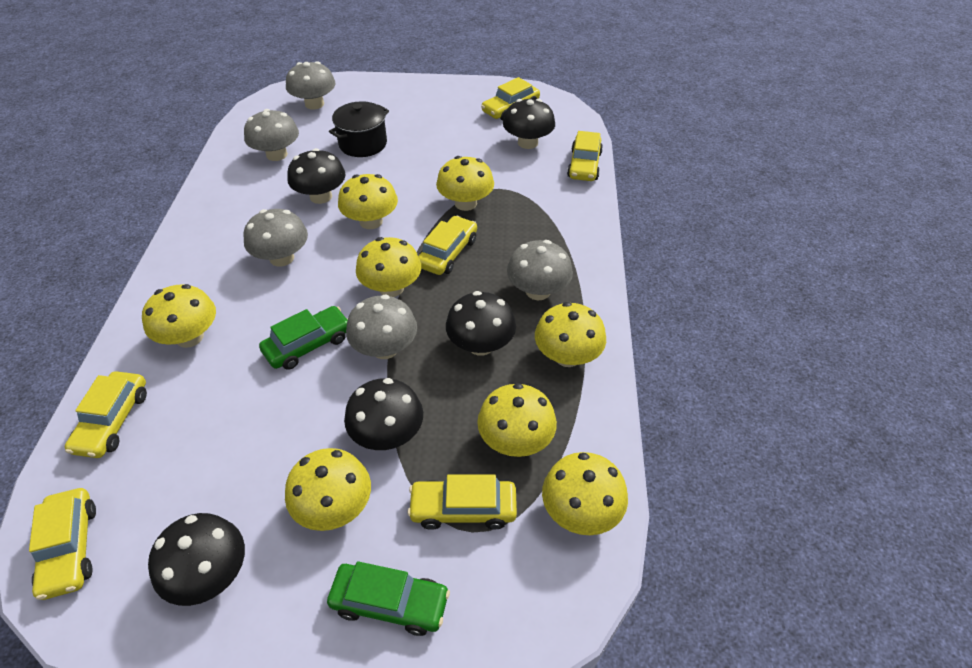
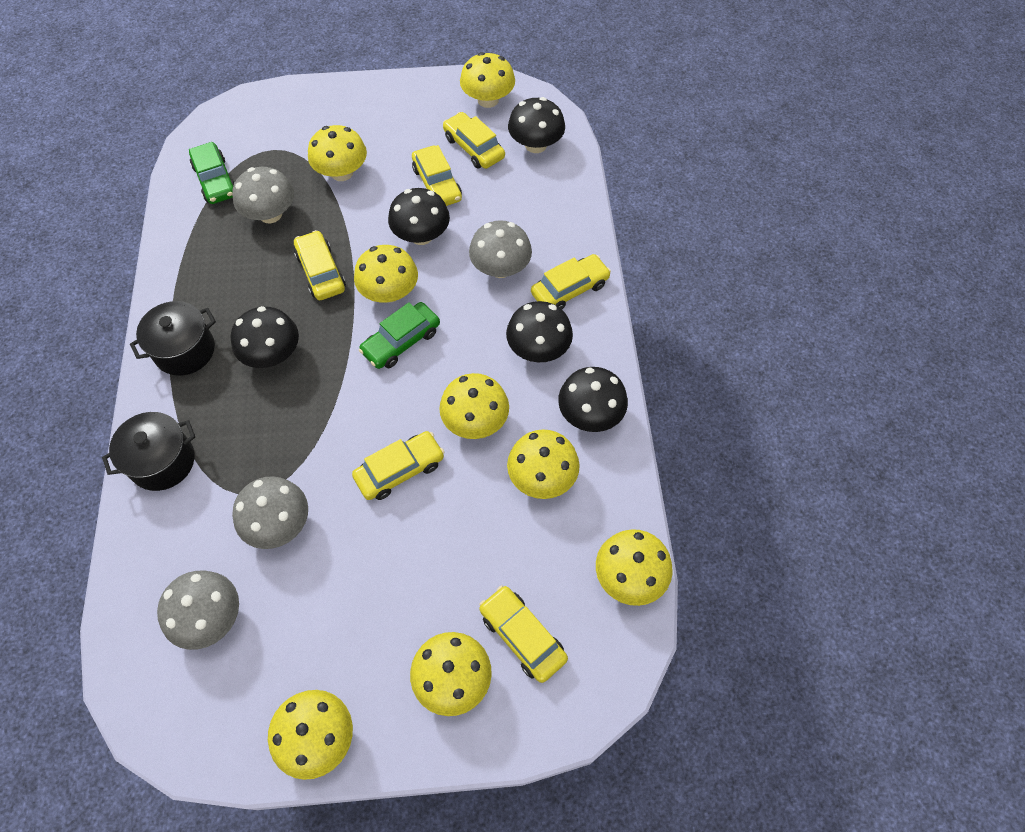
black pot: 1 -> 2
grey mushroom: 5 -> 4

